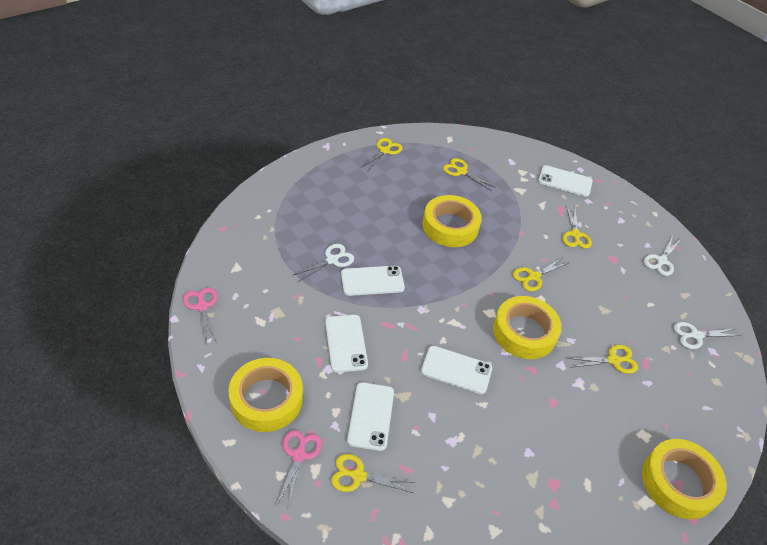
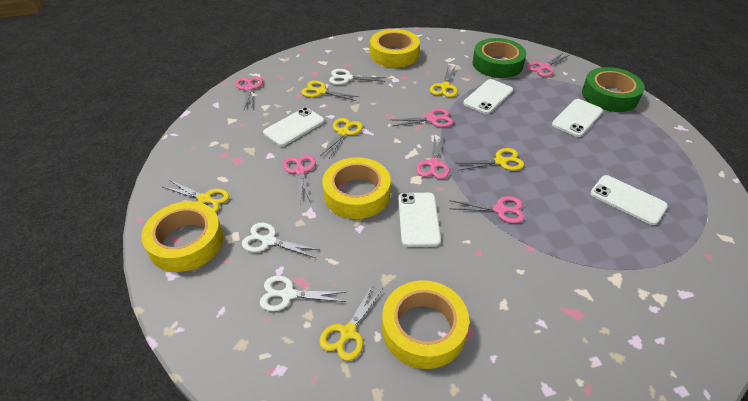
green tape: 0 -> 2
pink scissors: 2 -> 6

